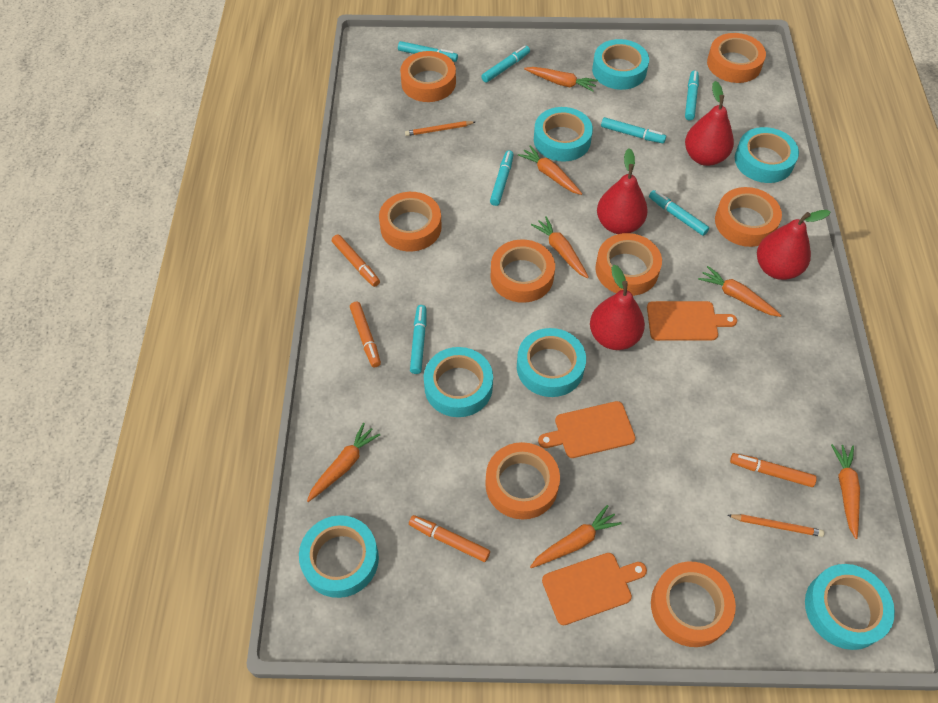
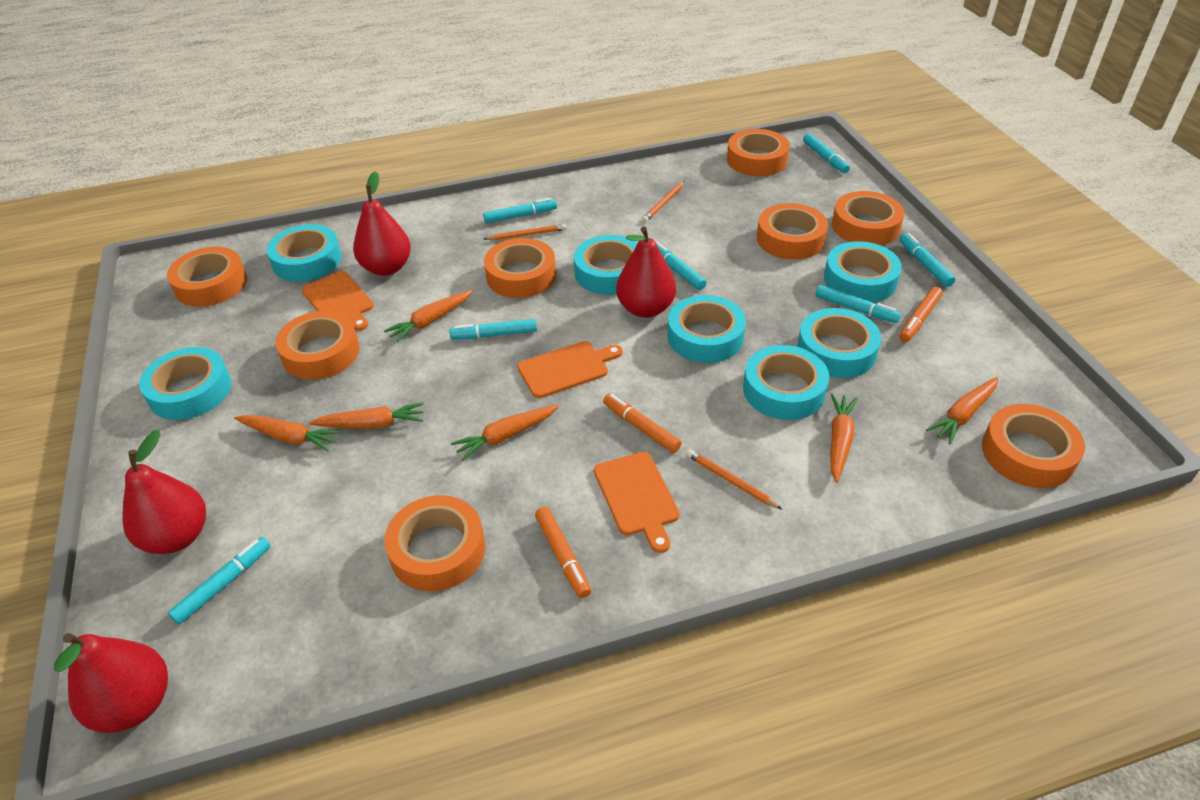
orange carrot: 7 -> 6
orange marker: 4 -> 3
orange pencil: 2 -> 3

